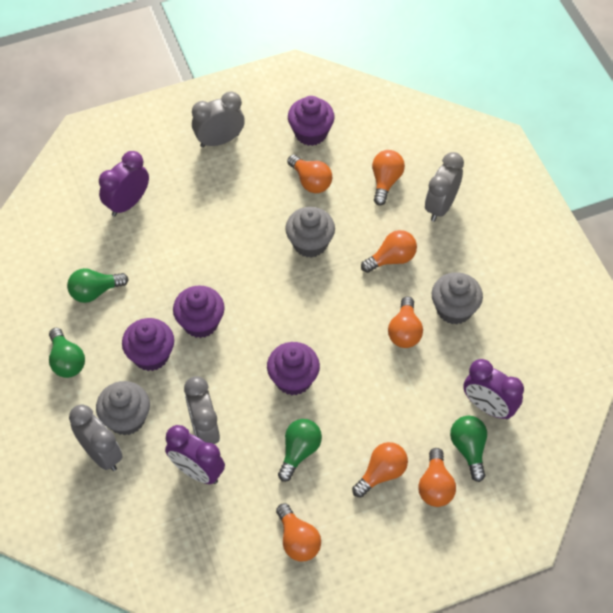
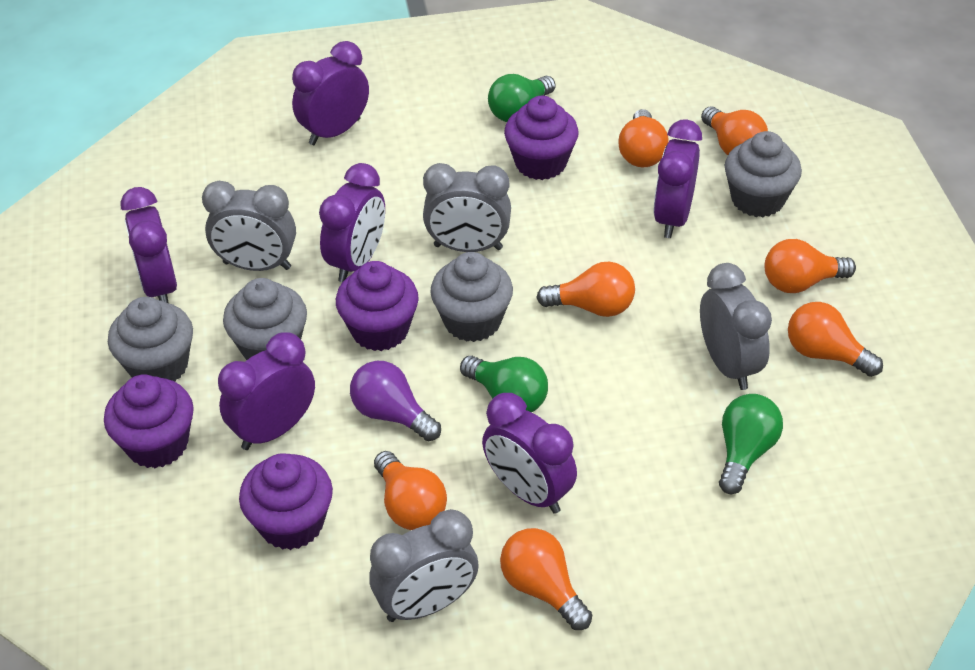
green light bulb: 4 -> 3
grey cupcake: 3 -> 4
purple clock: 3 -> 6
purple light bulb: 0 -> 1

